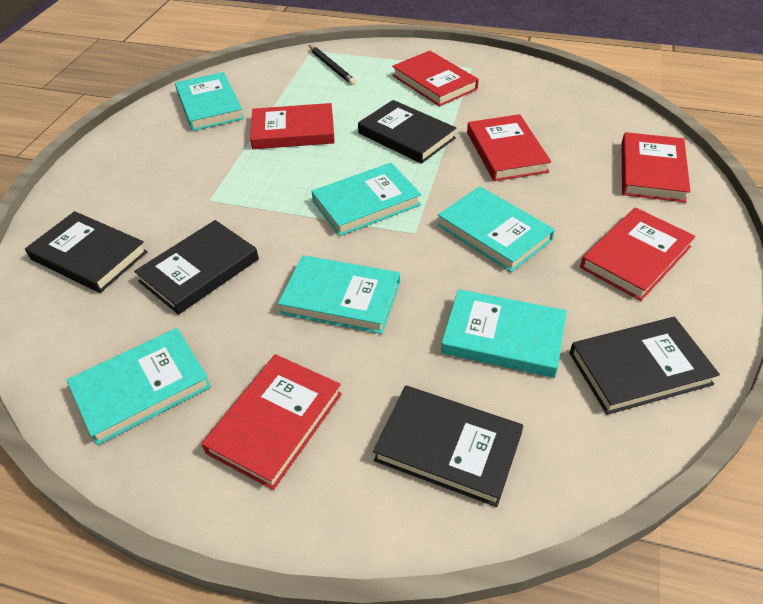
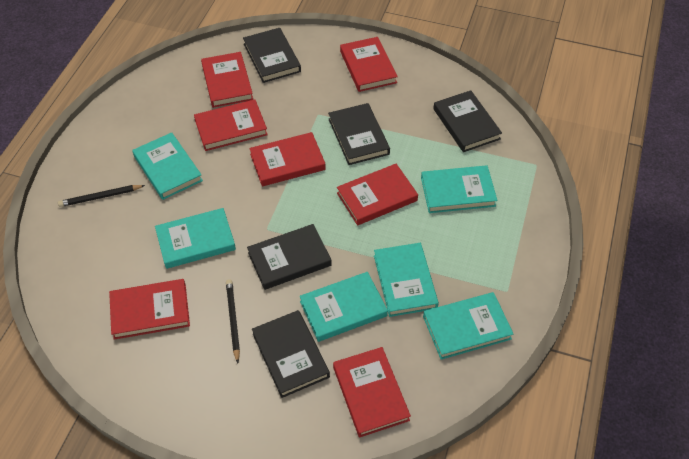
black pencil: 1 -> 2
red book: 6 -> 7

